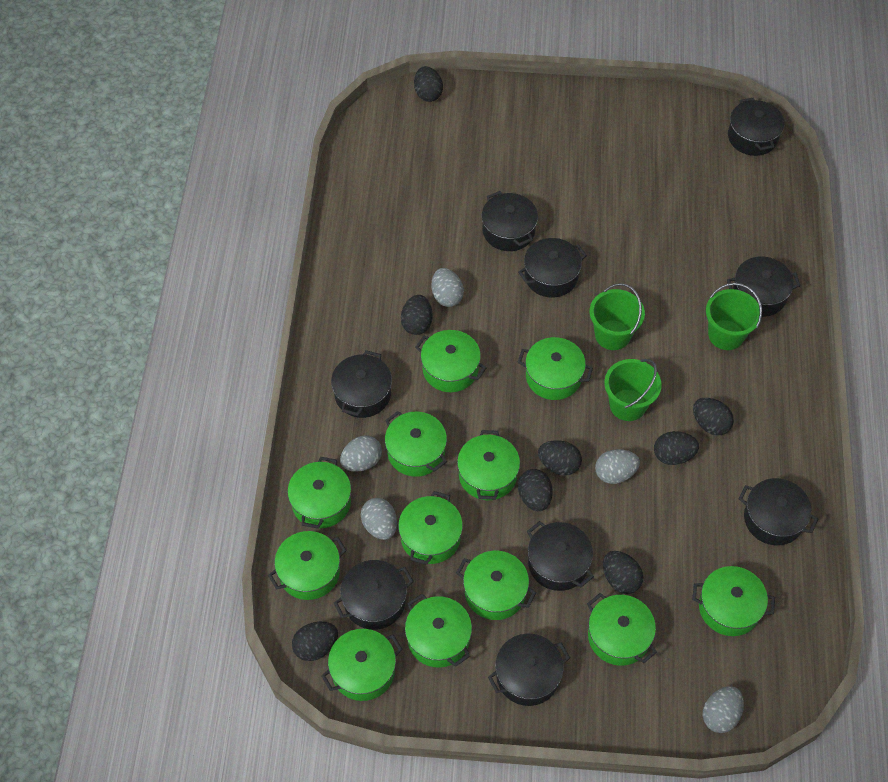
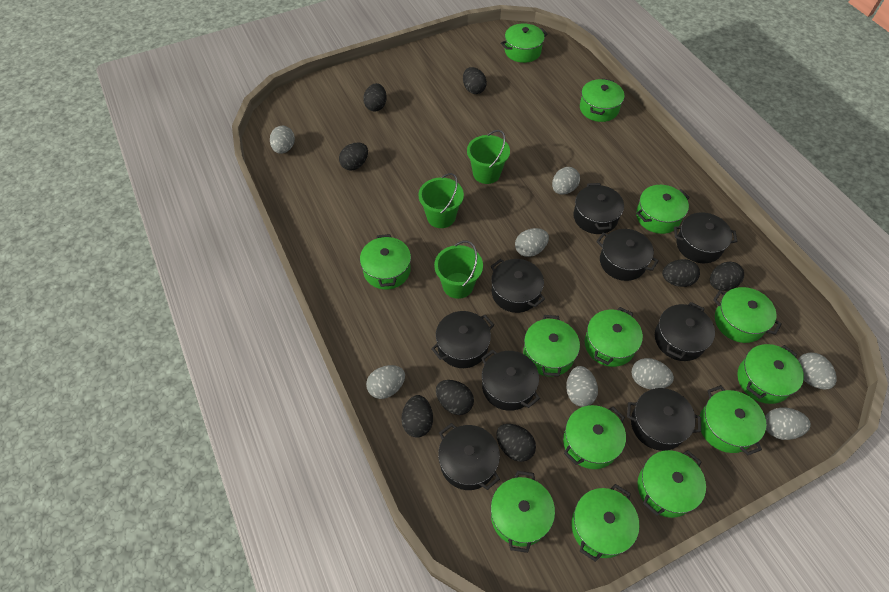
green pot: 12 -> 13
grey egg: 5 -> 8

